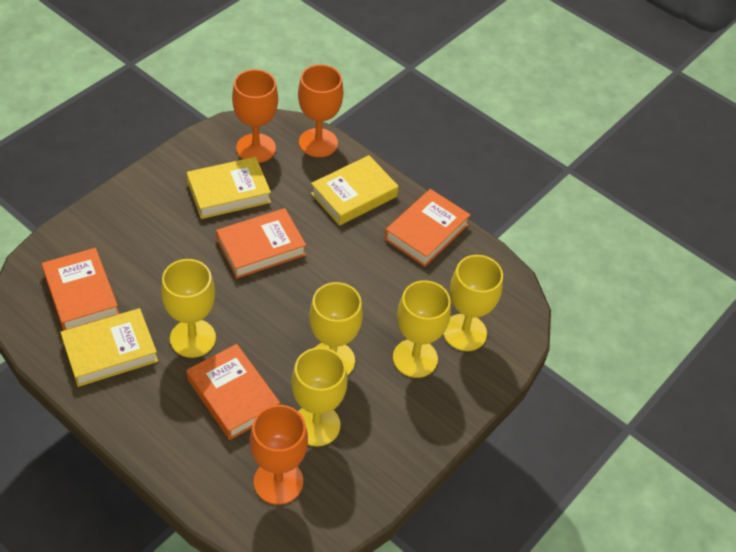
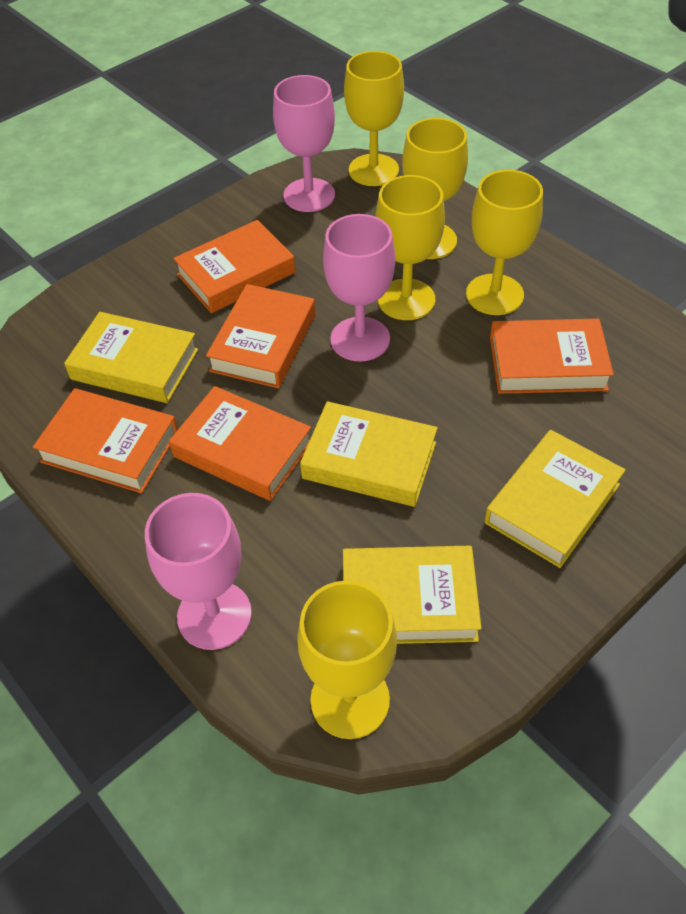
orange book: 4 -> 5
orange goblet: 3 -> 0
pink goblet: 0 -> 3
yellow book: 3 -> 4

